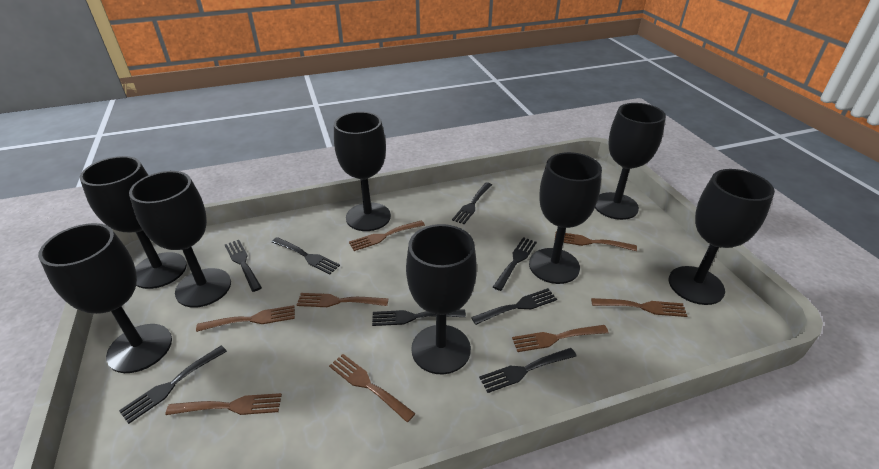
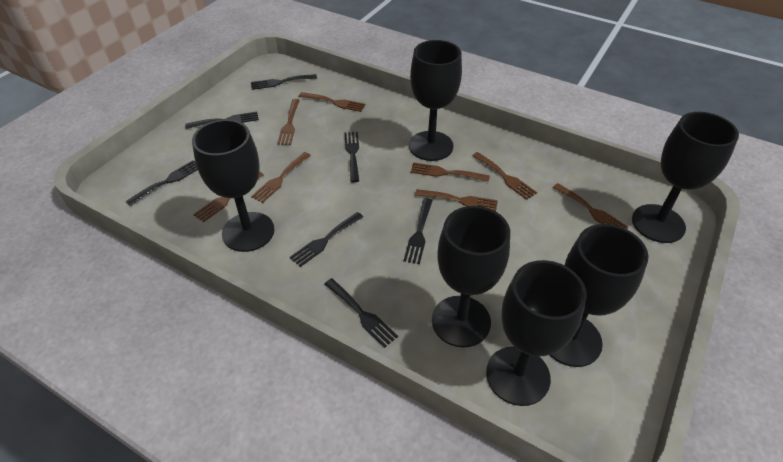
black fork: 8 -> 7
black goblet: 8 -> 6

